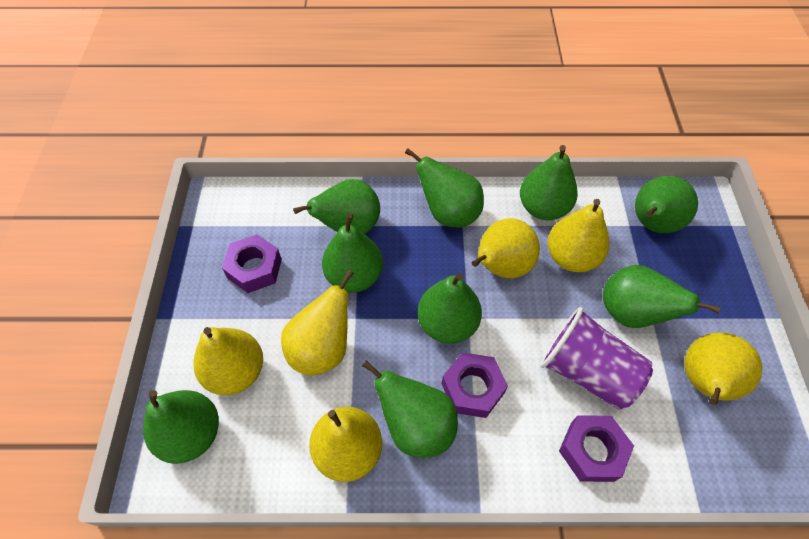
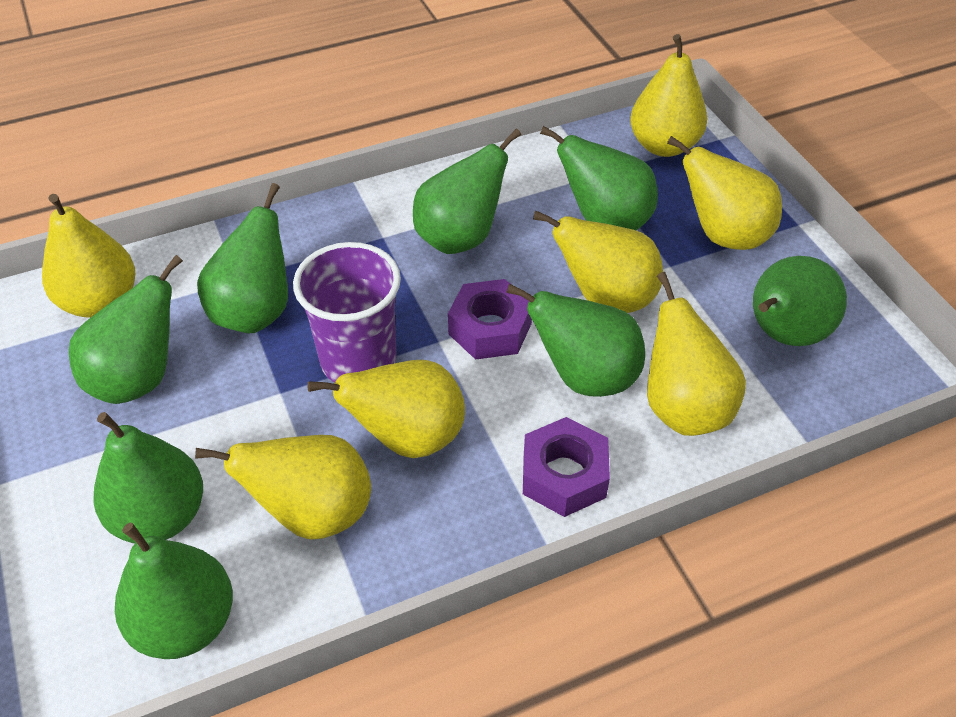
green pear: 9 -> 8
purple nut: 3 -> 2
yellow pear: 6 -> 7

